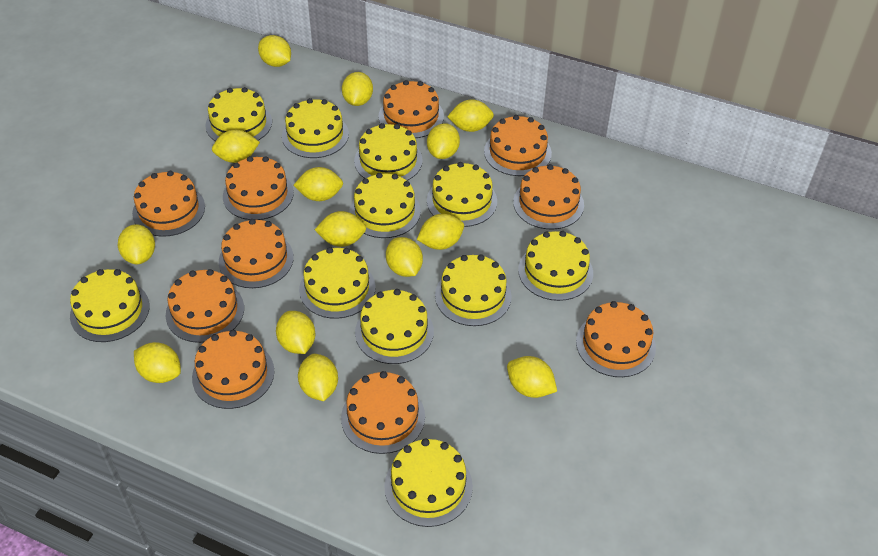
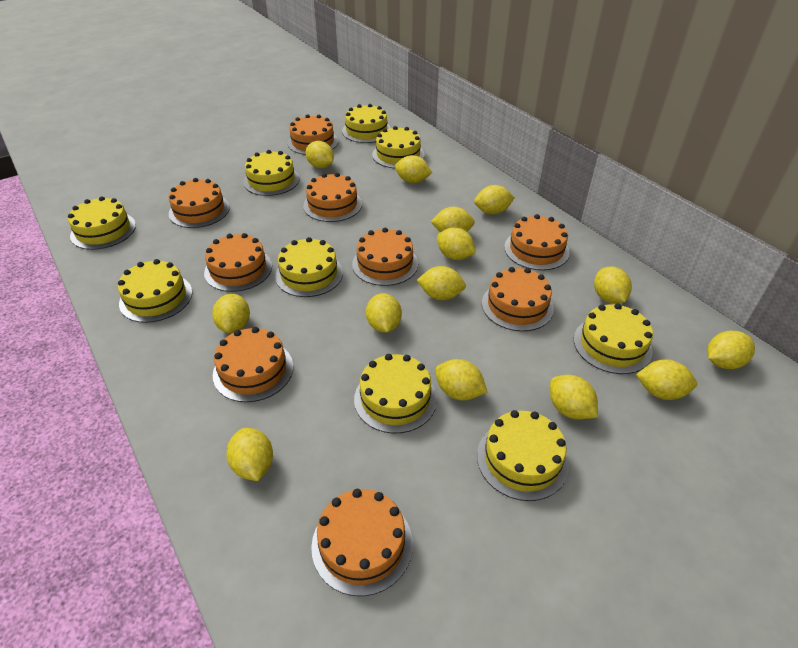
orange cake: 10 -> 9
yellow cake: 11 -> 9

